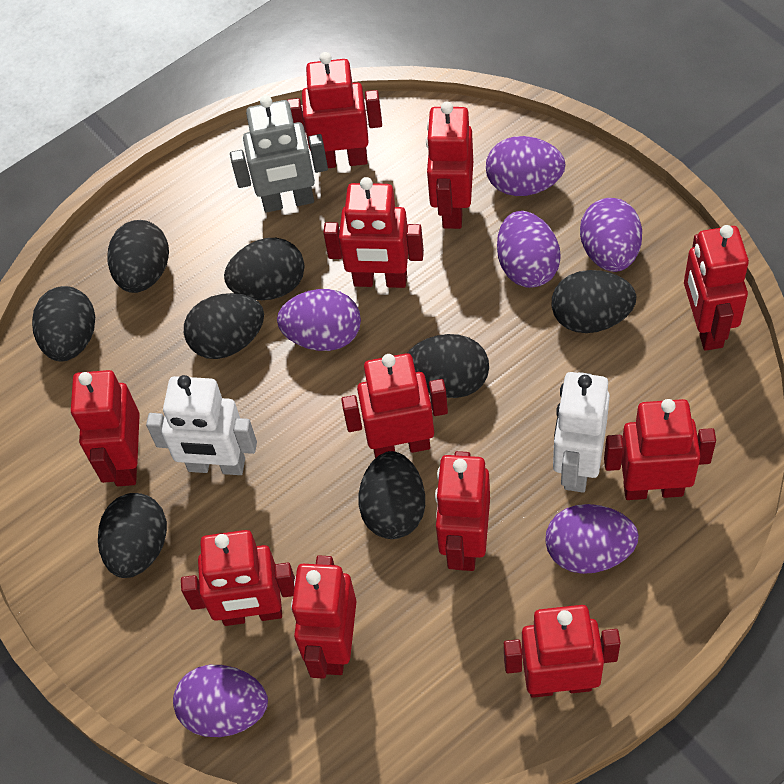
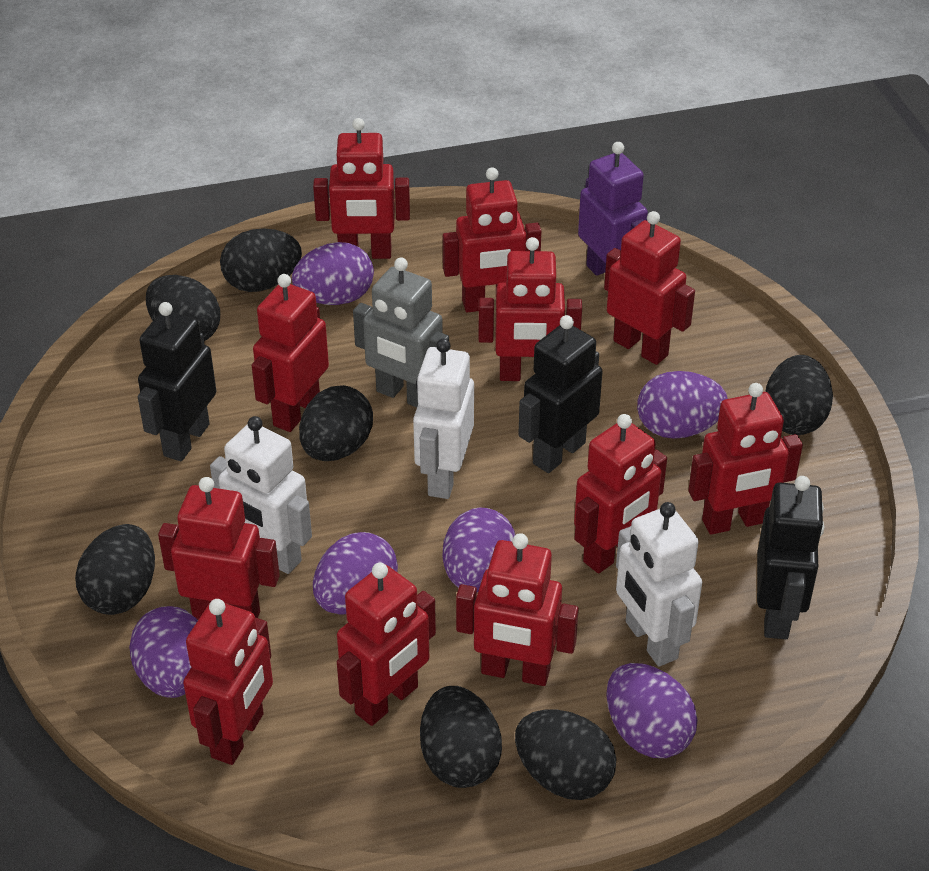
black egg: 8 -> 7
black robot: 0 -> 3
purple robot: 0 -> 1
white robot: 2 -> 3

